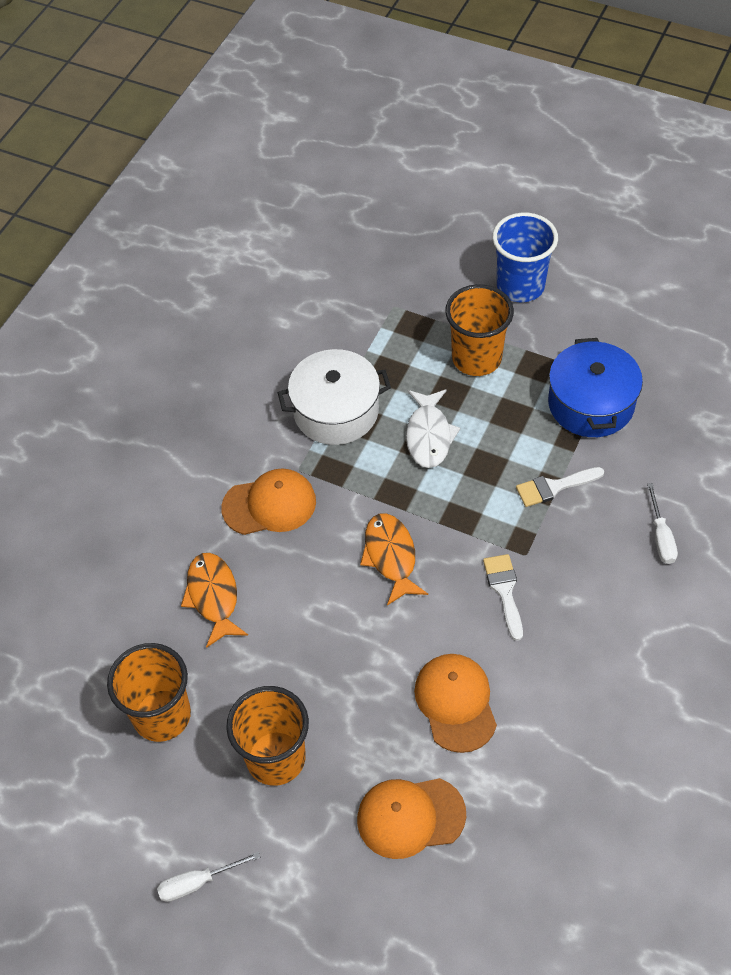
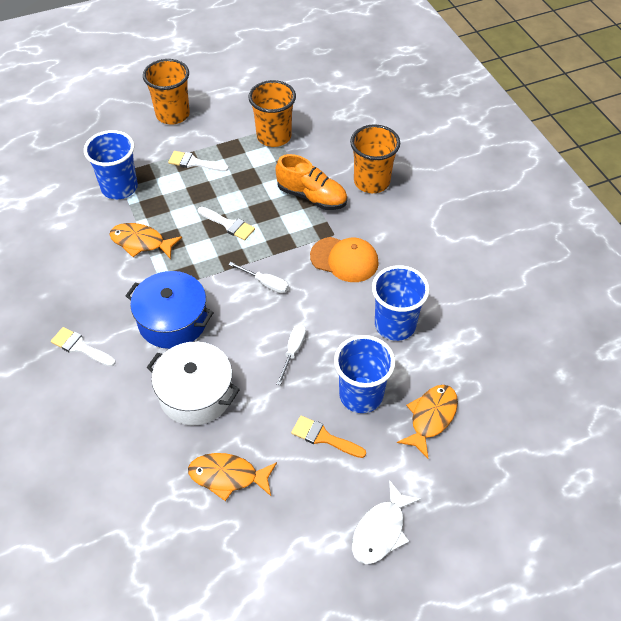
blue cup: 1 -> 3
orange brush: 0 -> 1
orange cap: 3 -> 1
orange fish: 2 -> 3
orange shoe: 0 -> 1
white brush: 2 -> 3

